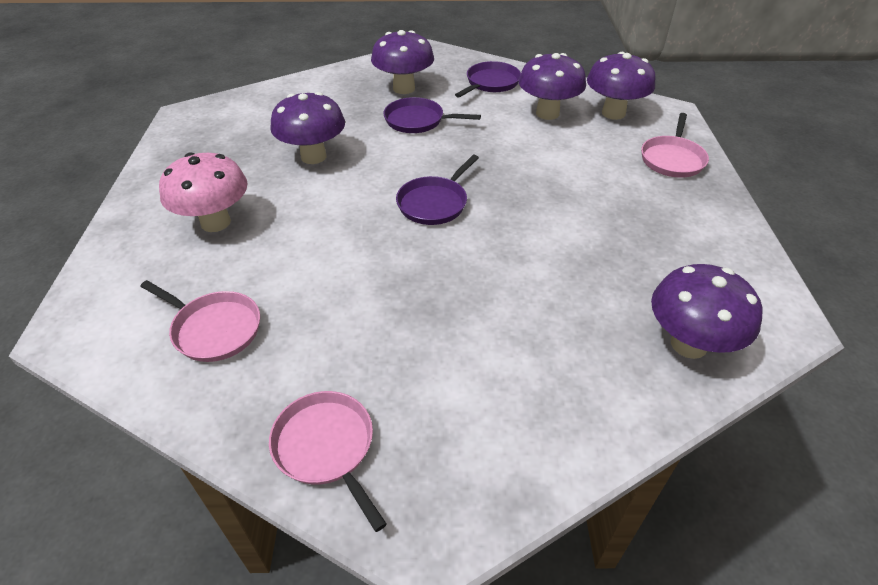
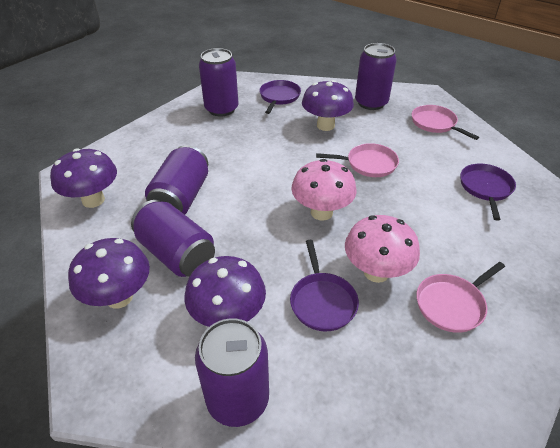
pink mushroom: 1 -> 2
purple can: 0 -> 5
purple mushroom: 5 -> 4

